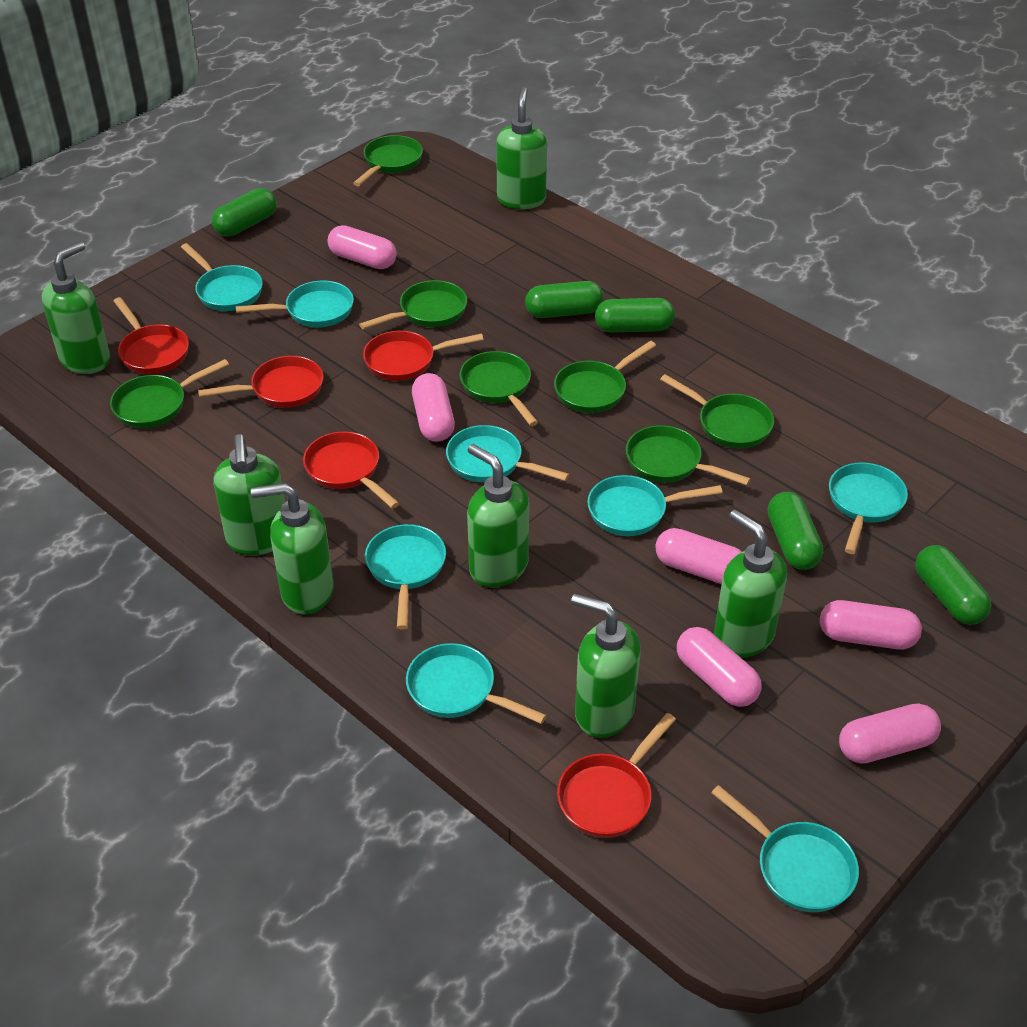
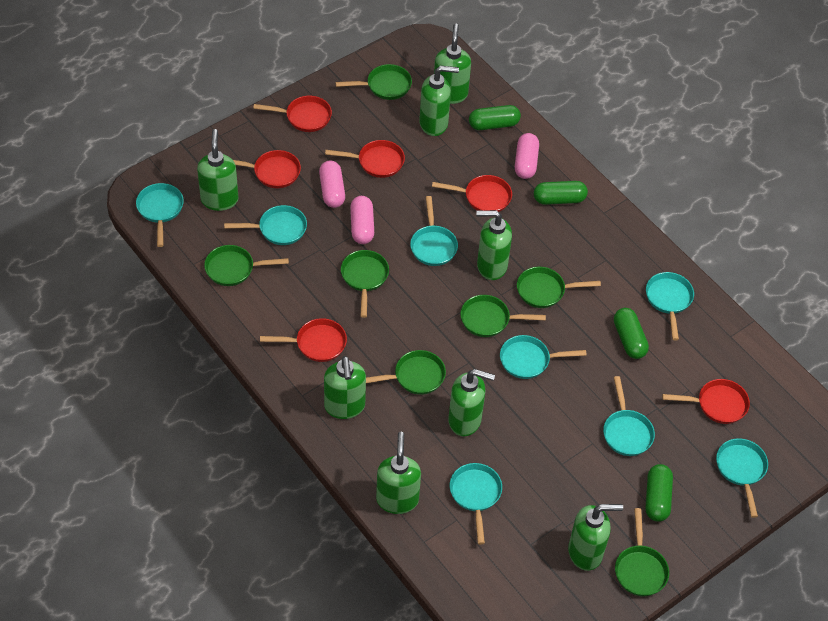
green capsule: 5 -> 4
green soap dispenser: 7 -> 8
pink capsule: 6 -> 3
red pan: 5 -> 6

